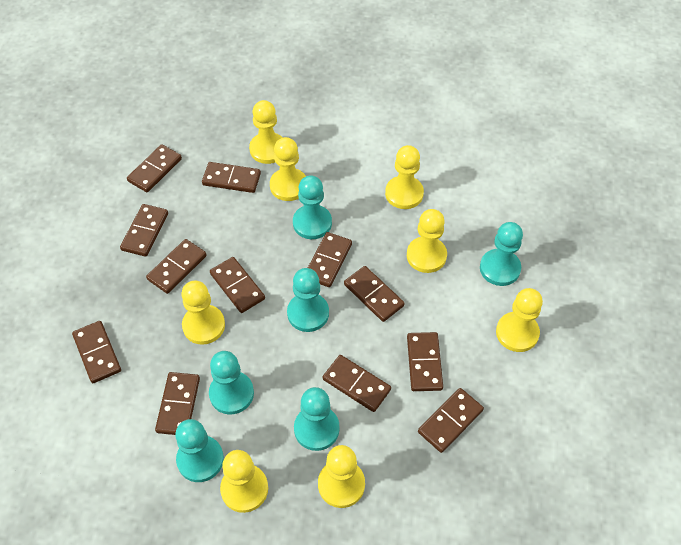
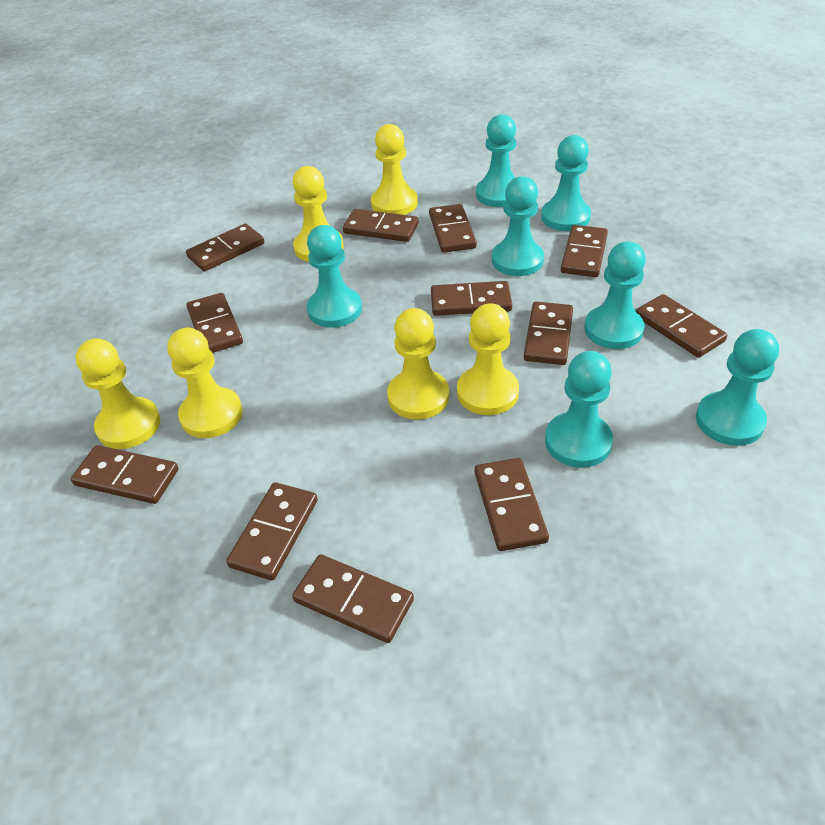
turquoise pawn: 6 -> 7
yellow pawn: 8 -> 6

